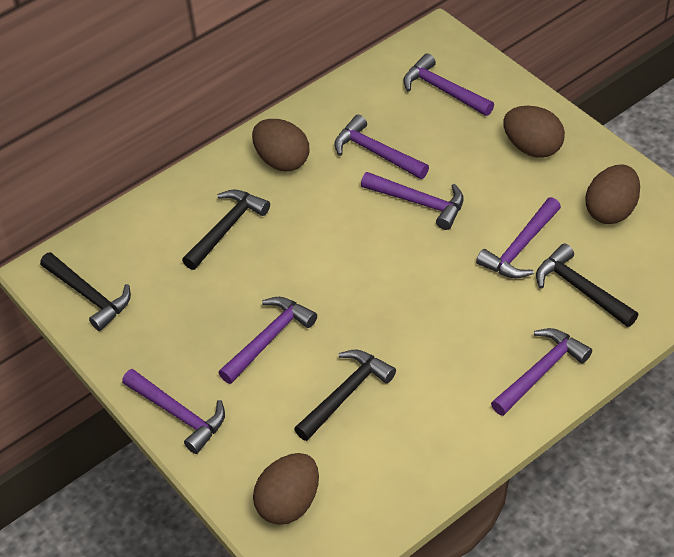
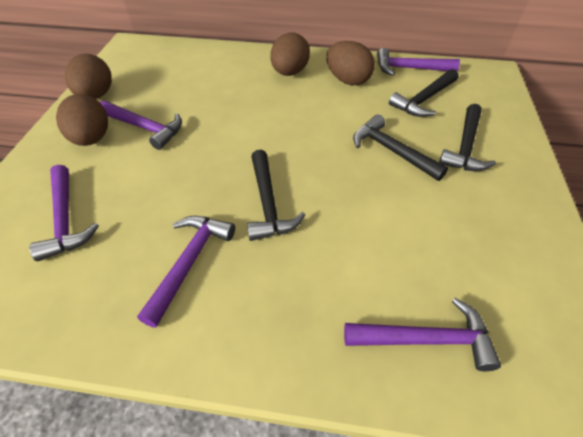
purple hammer: 7 -> 5

